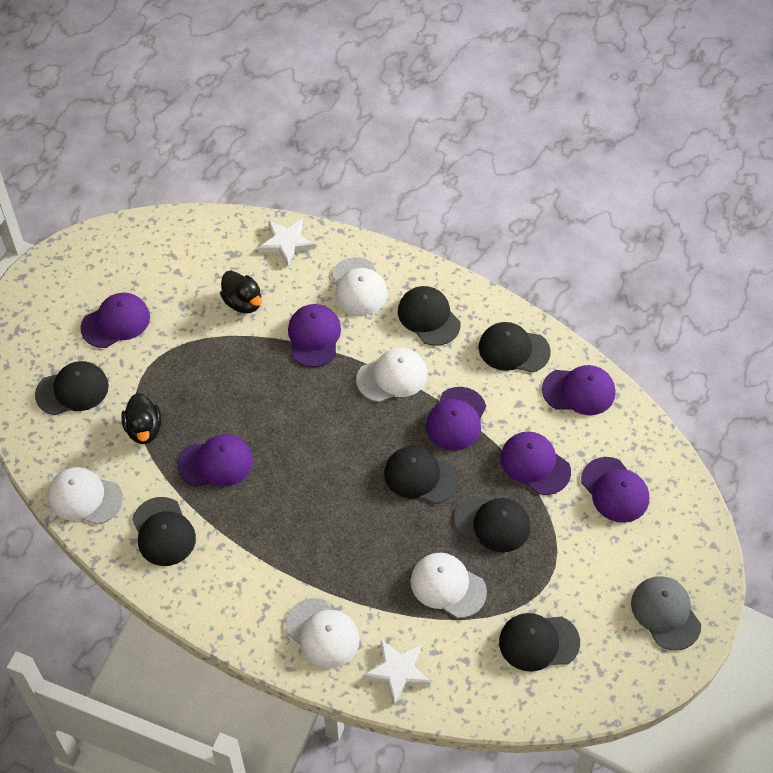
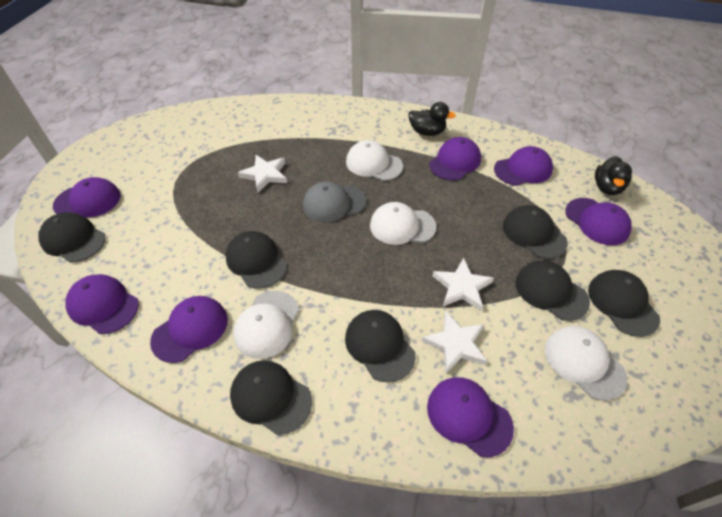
white cap: 5 -> 4
white star: 2 -> 3

